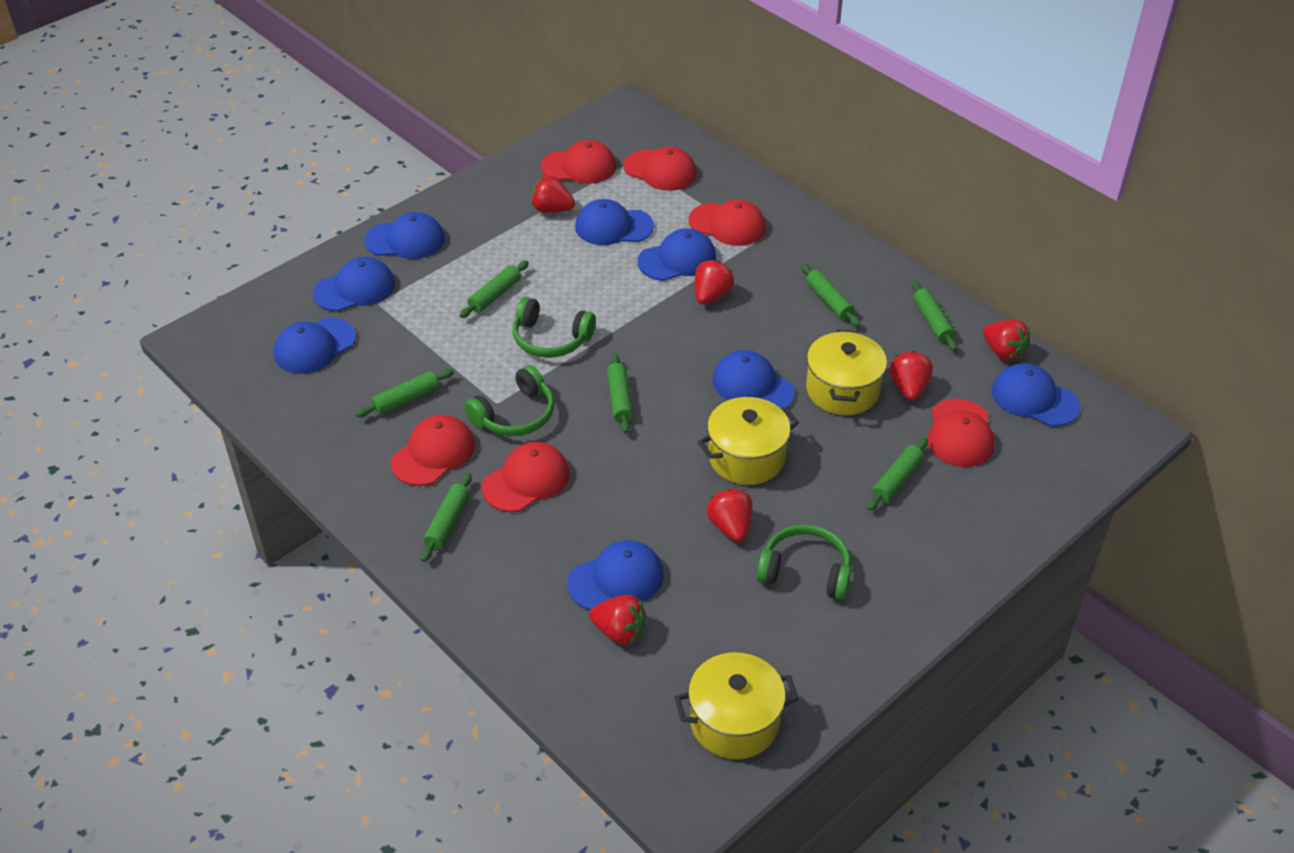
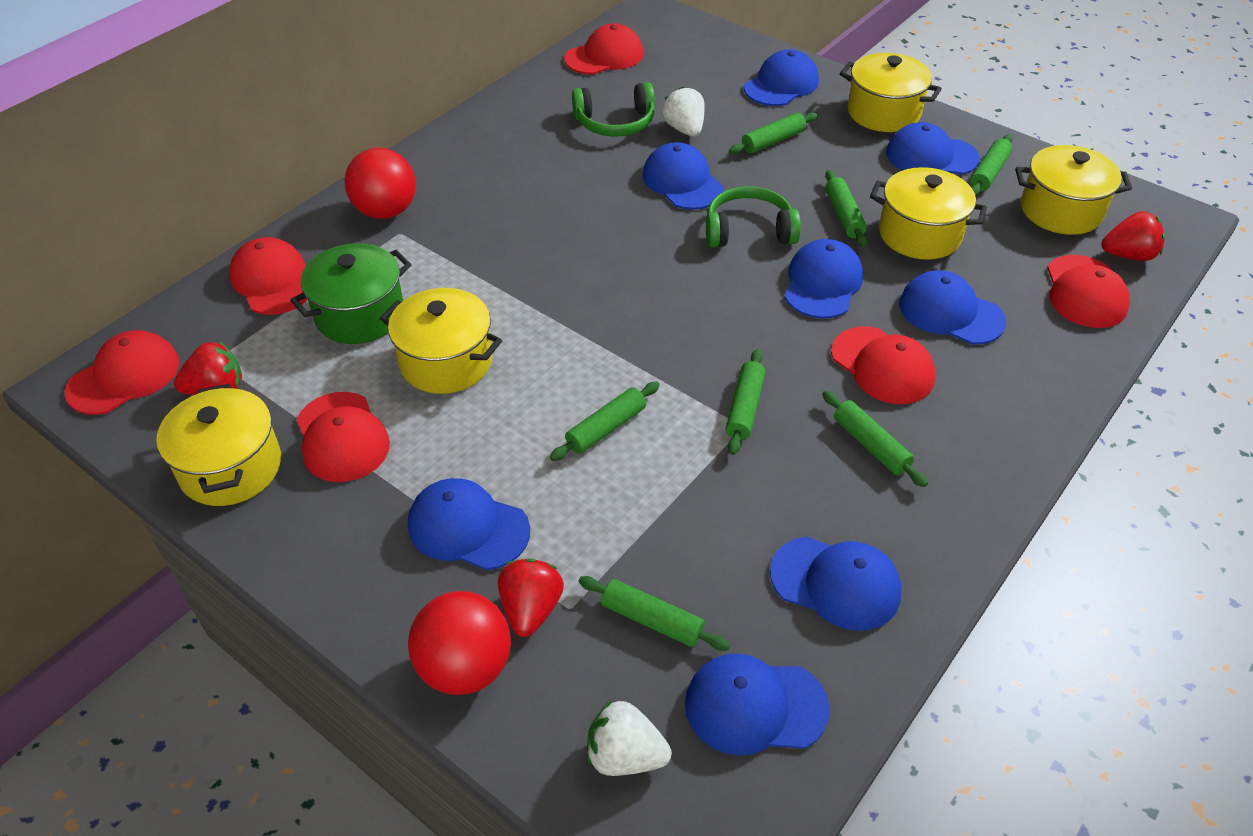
green headphones: 3 -> 2
green pot: 0 -> 1
red ball: 0 -> 2
red strawberry: 6 -> 3
white strawberry: 0 -> 2
yellow pot: 3 -> 5

